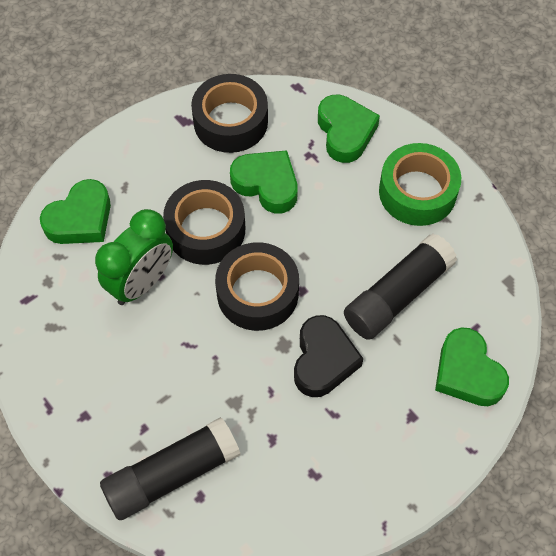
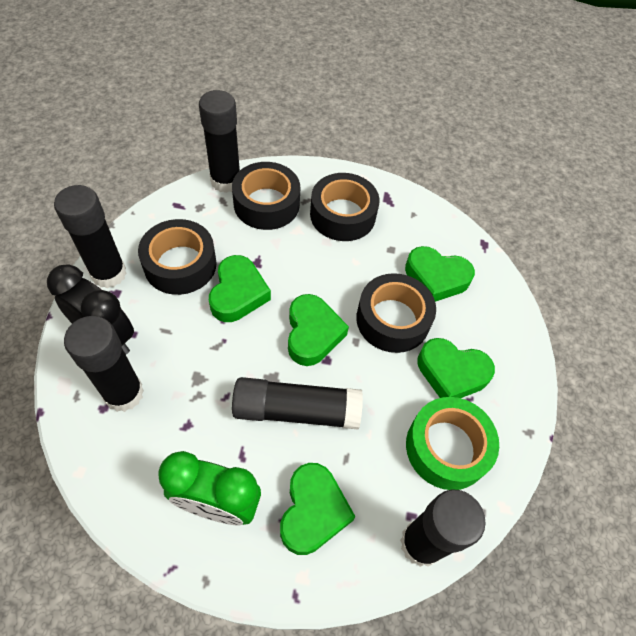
black clock: 0 -> 1
black glue stick: 2 -> 5
black heart: 1 -> 0
black tape: 3 -> 4
green heart: 4 -> 5

